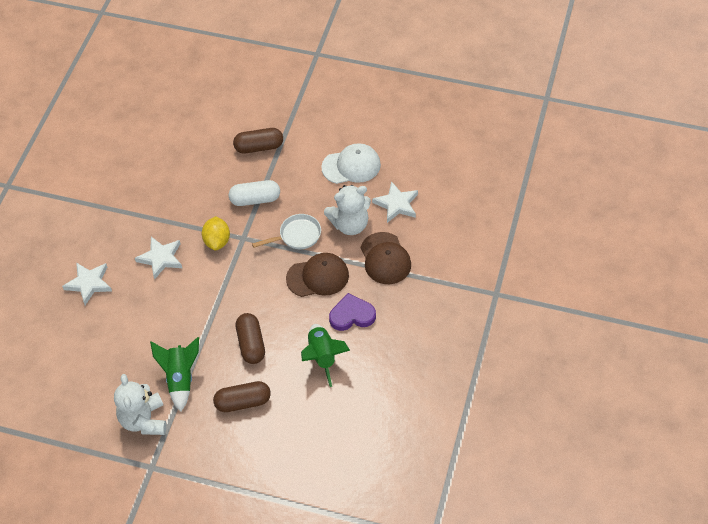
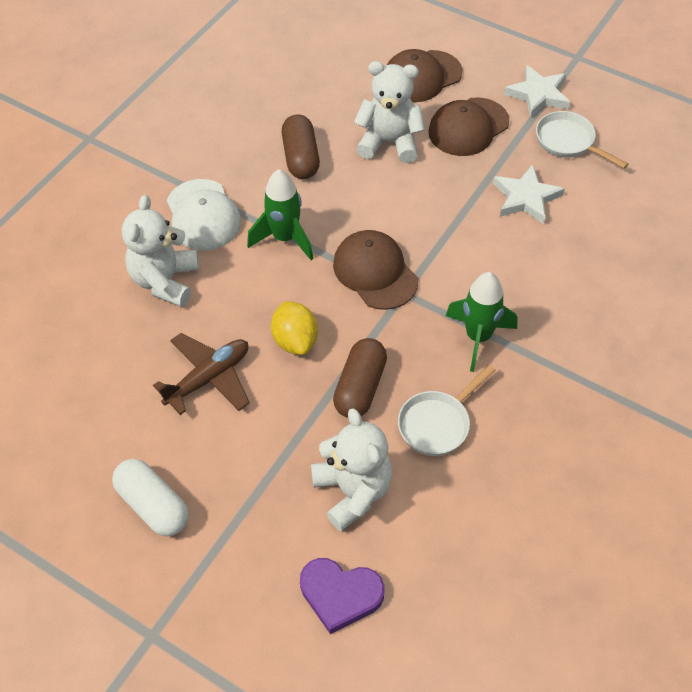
brown cap: 2 -> 3
brown capsule: 3 -> 2
brown plane: 0 -> 1
white pan: 1 -> 2
white star: 3 -> 2
white teddy bear: 2 -> 3

